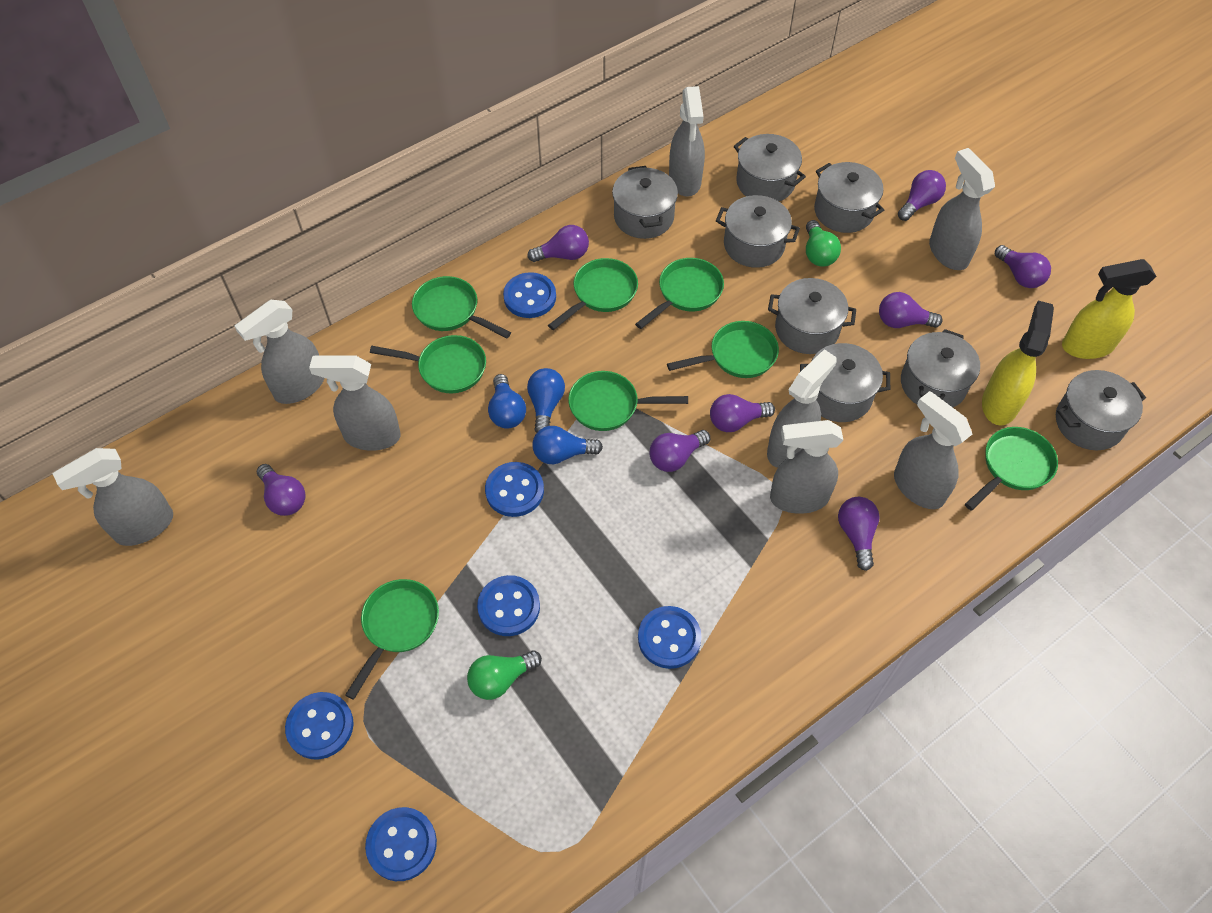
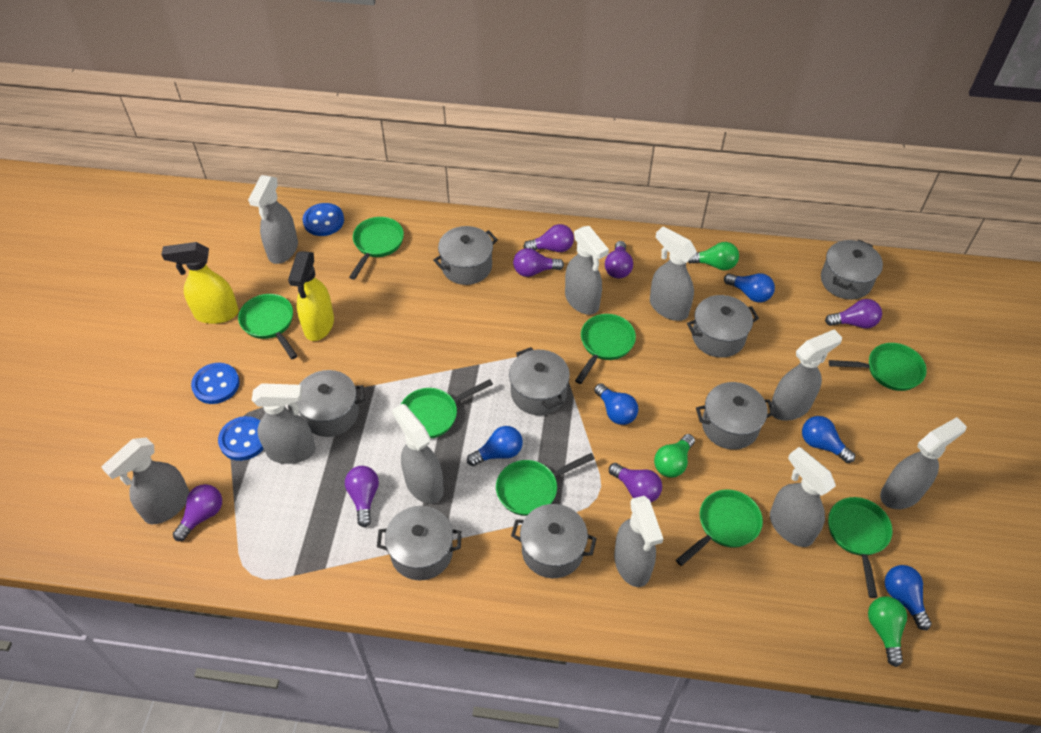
blue button: 6 -> 3
blue light bulb: 3 -> 5
green light bulb: 2 -> 3
grey spray bottle: 8 -> 10
purple light bulb: 8 -> 7

